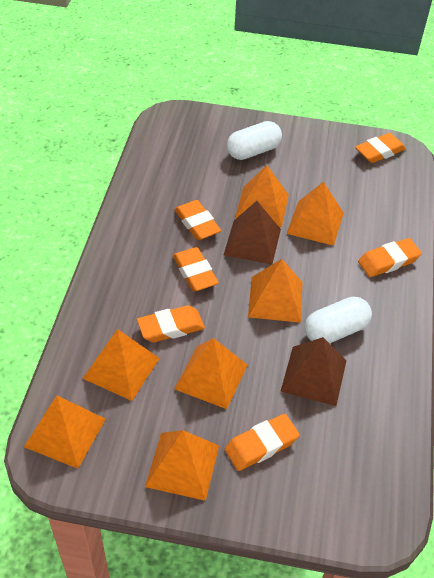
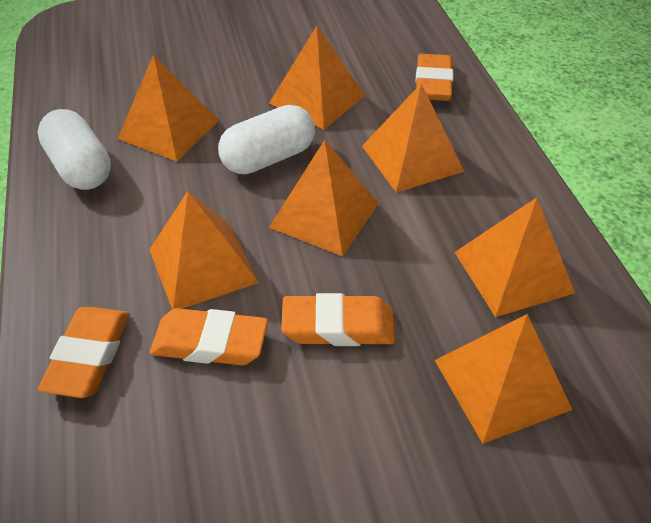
brown pyramid: 2 -> 0
orange eraser: 6 -> 4

